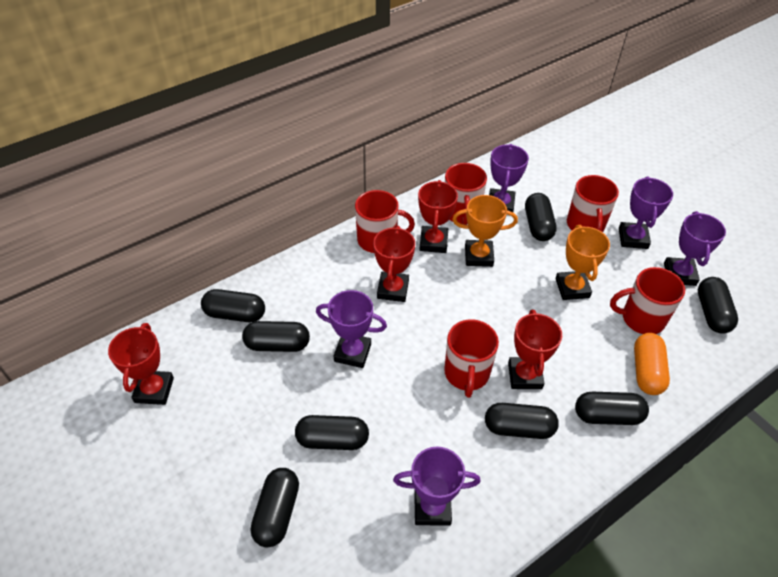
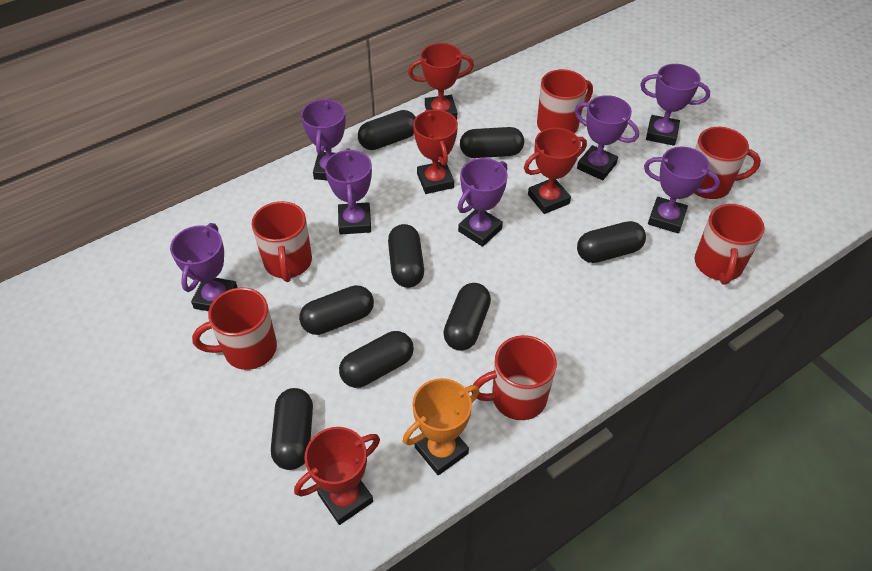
orange capsule: 1 -> 0
orange trophy: 2 -> 1
purple trophy: 5 -> 7
red mug: 5 -> 6

